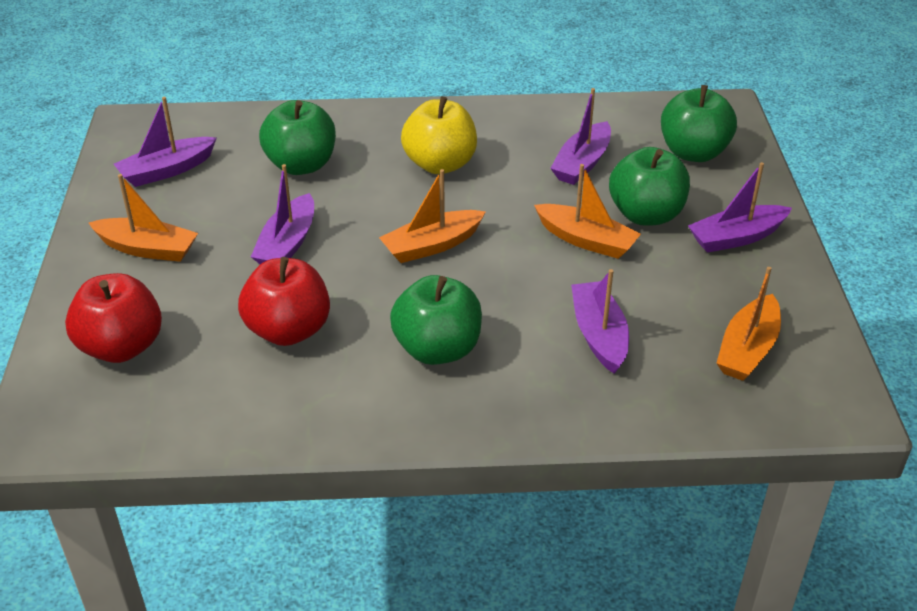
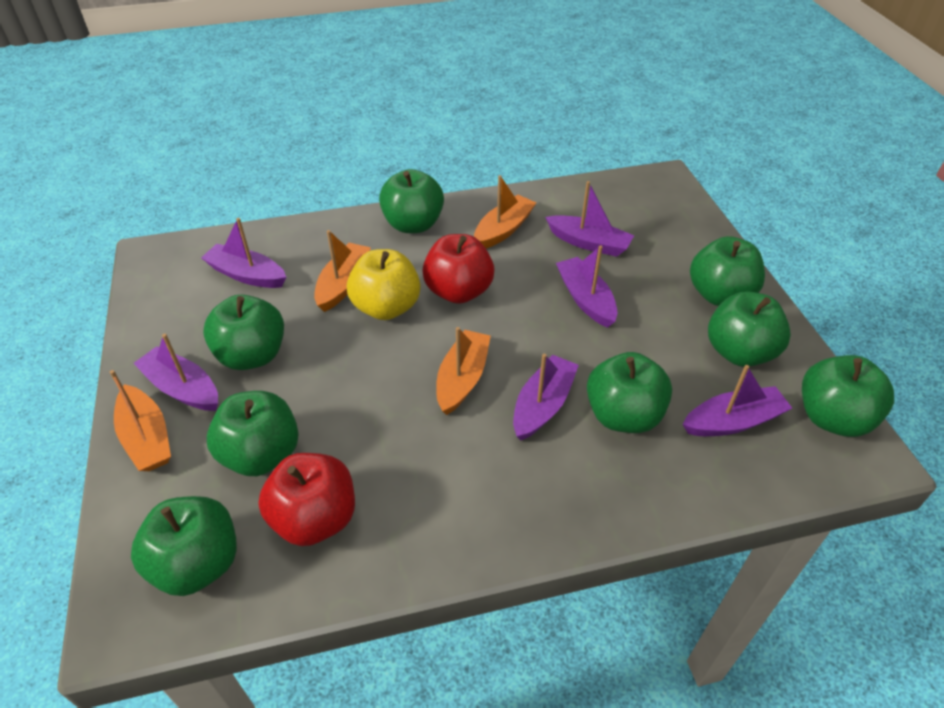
green apple: 4 -> 8
purple boat: 5 -> 6

